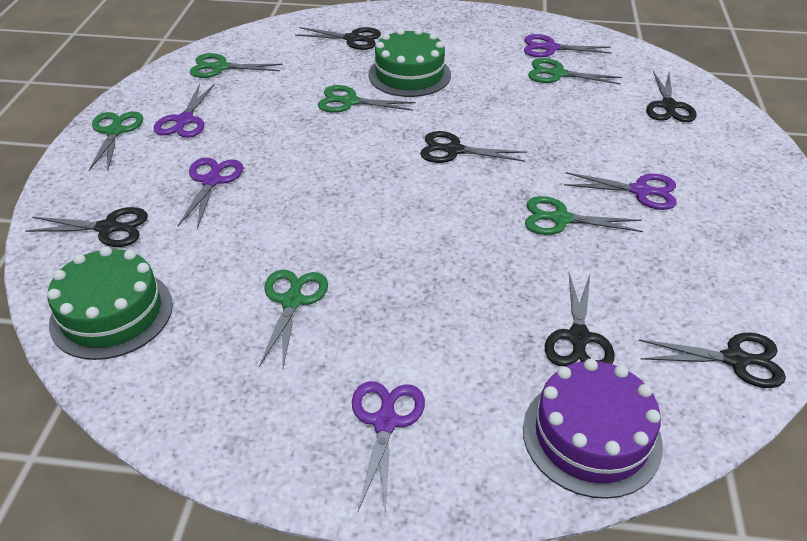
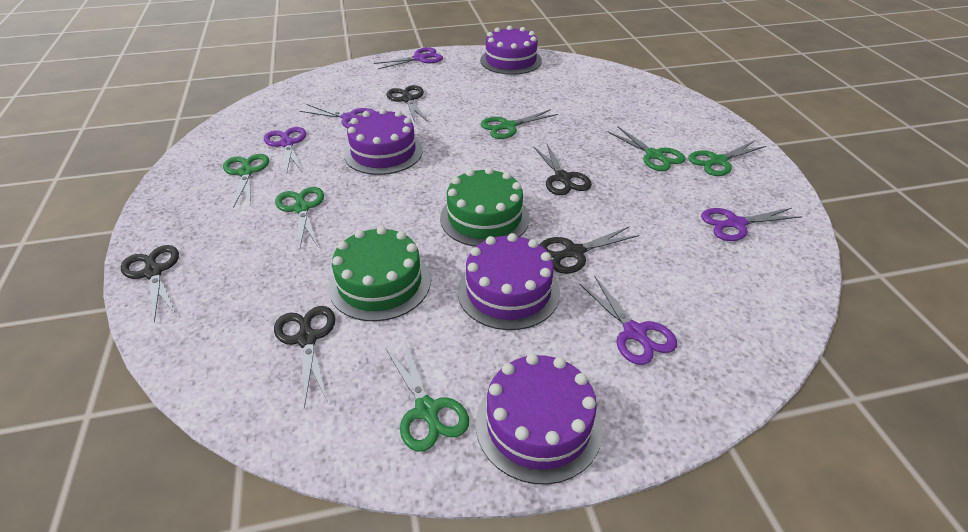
black scissors: 6 -> 5
purple cake: 1 -> 4

